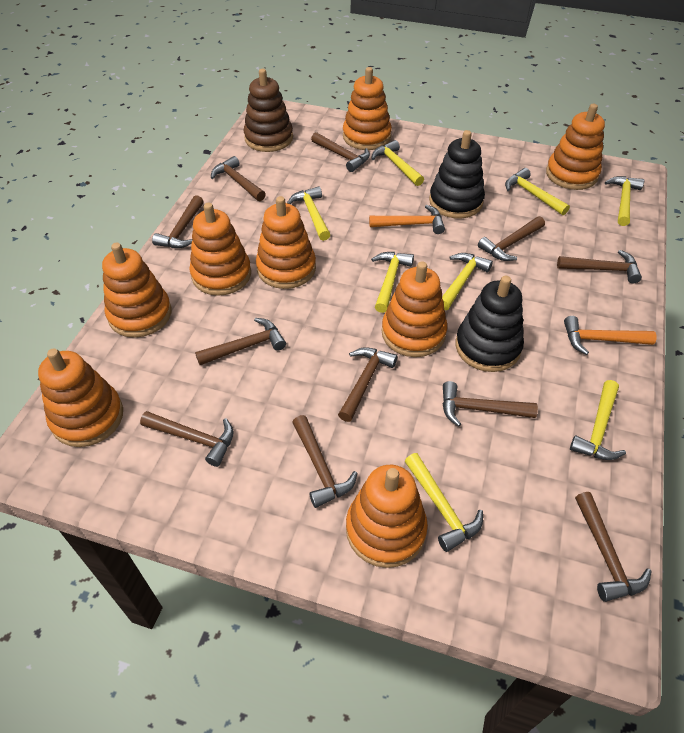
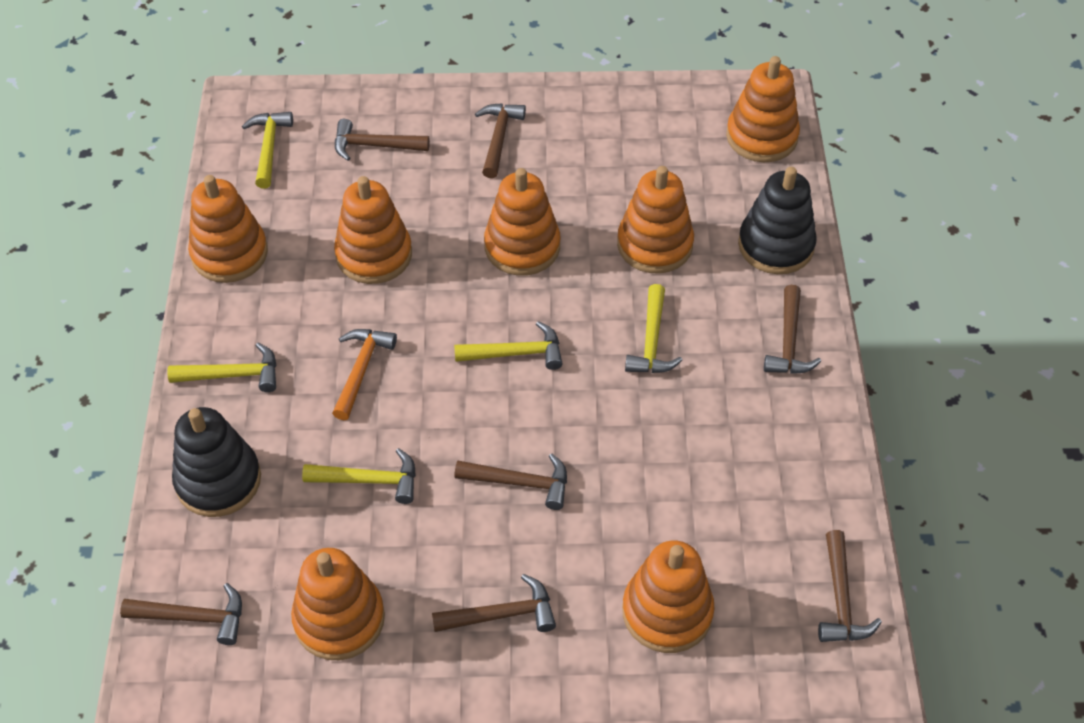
brown hammer: 11 -> 7
brown stacking toy: 1 -> 0
orange hammer: 2 -> 1
orange stacking toy: 8 -> 7
yellow hammer: 8 -> 5

